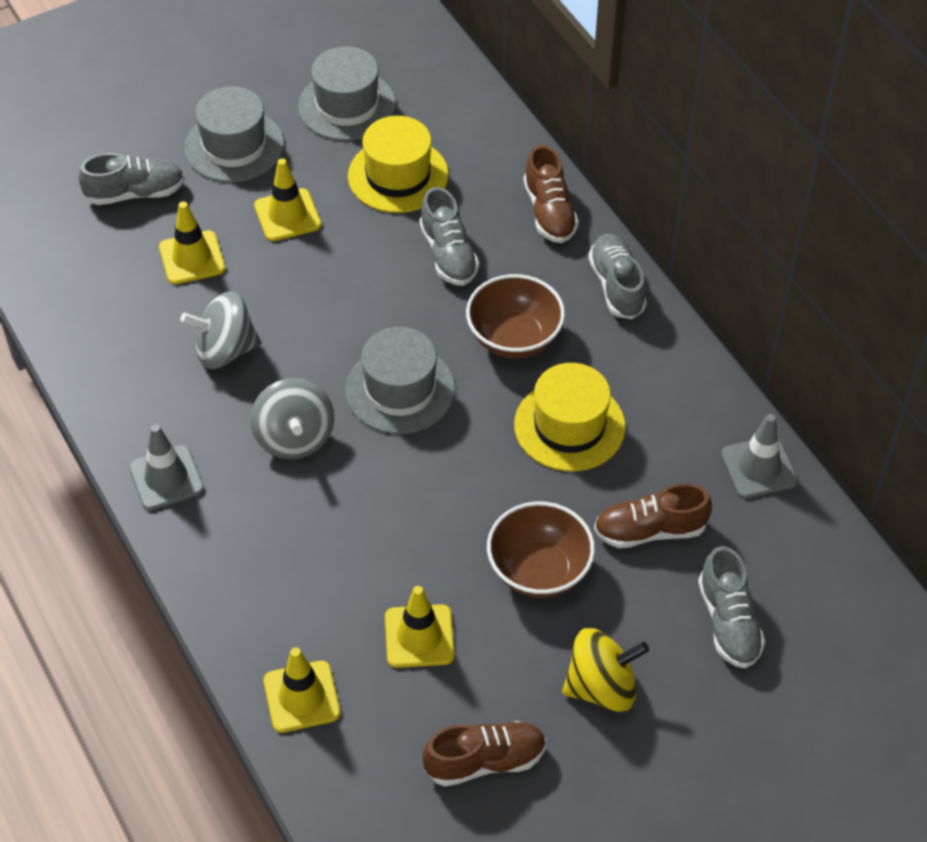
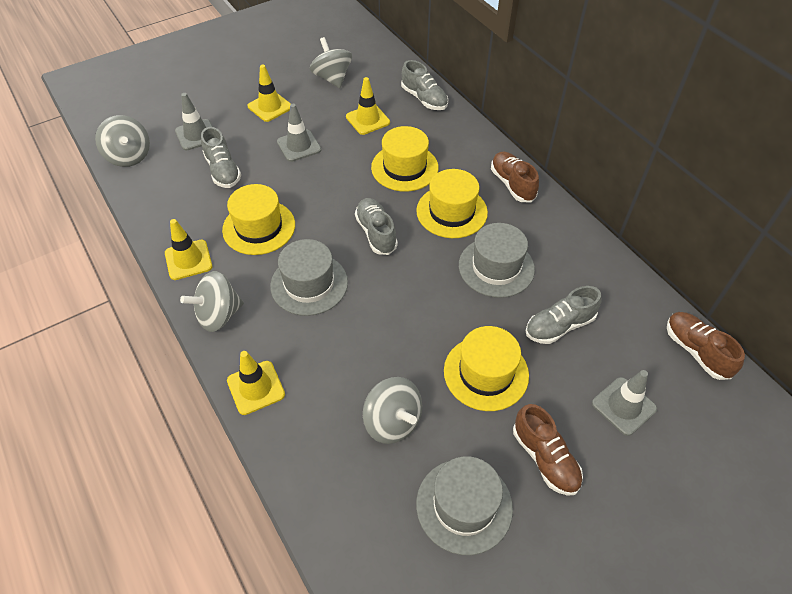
brown bowl: 2 -> 0
grey spinning top: 2 -> 4
grey traffic cone: 2 -> 3
yellow hat: 2 -> 4
yellow spinning top: 1 -> 0

